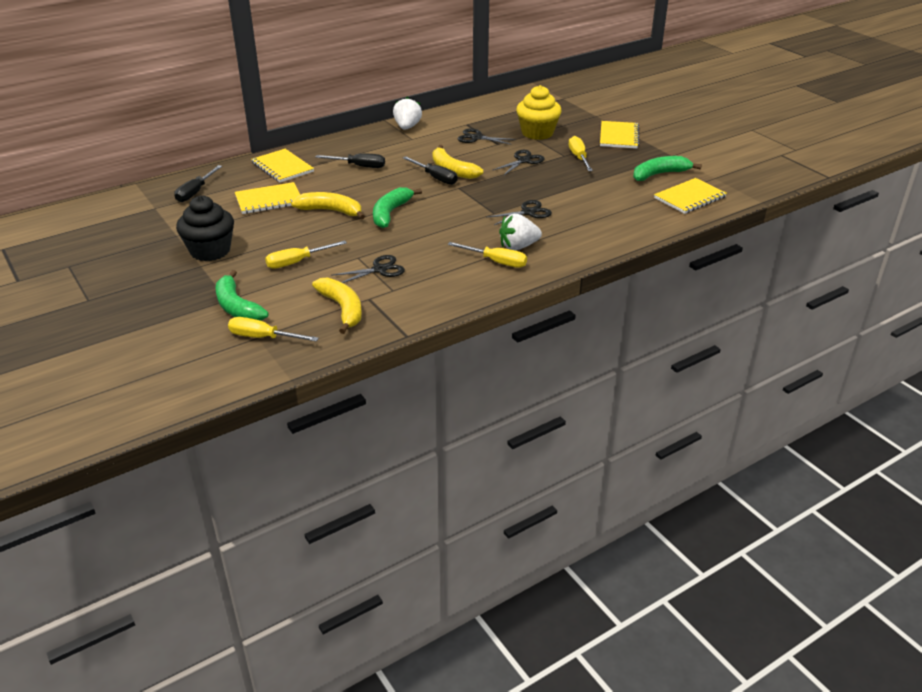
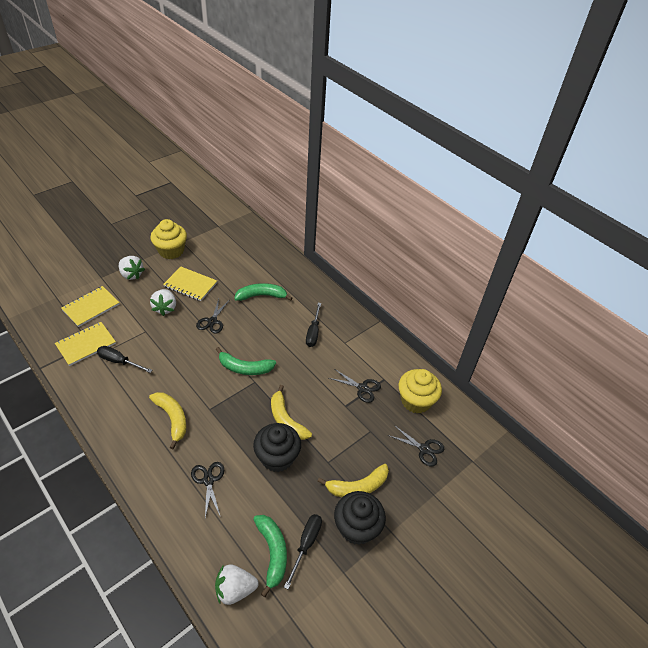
black cupcake: 1 -> 2
white strawberry: 2 -> 3
yellow cupcake: 1 -> 2
yellow notebook: 4 -> 3
yellow screwdriver: 4 -> 0

